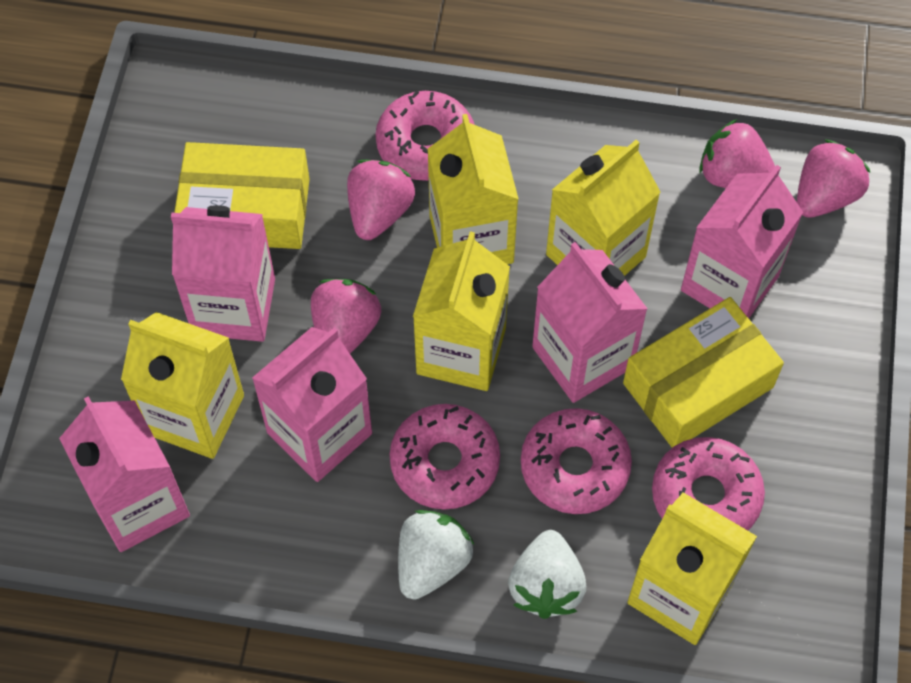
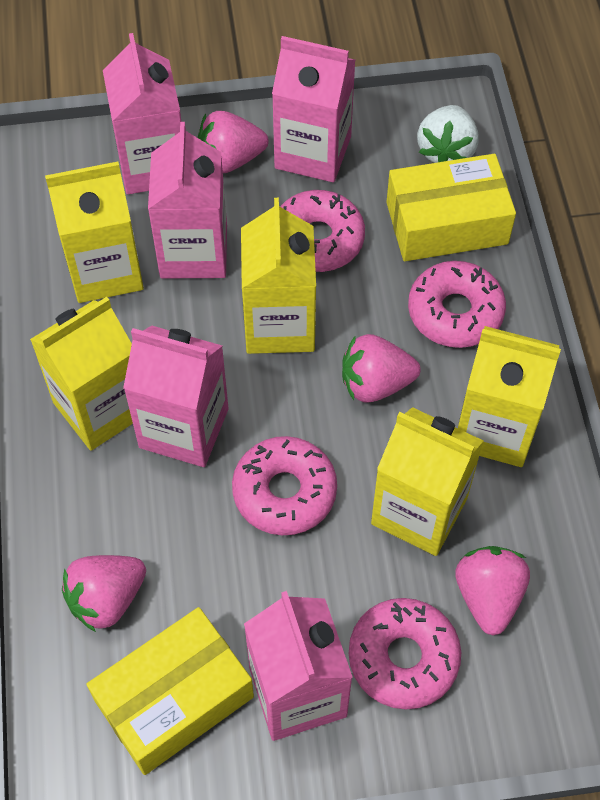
white strawberry: 2 -> 1

